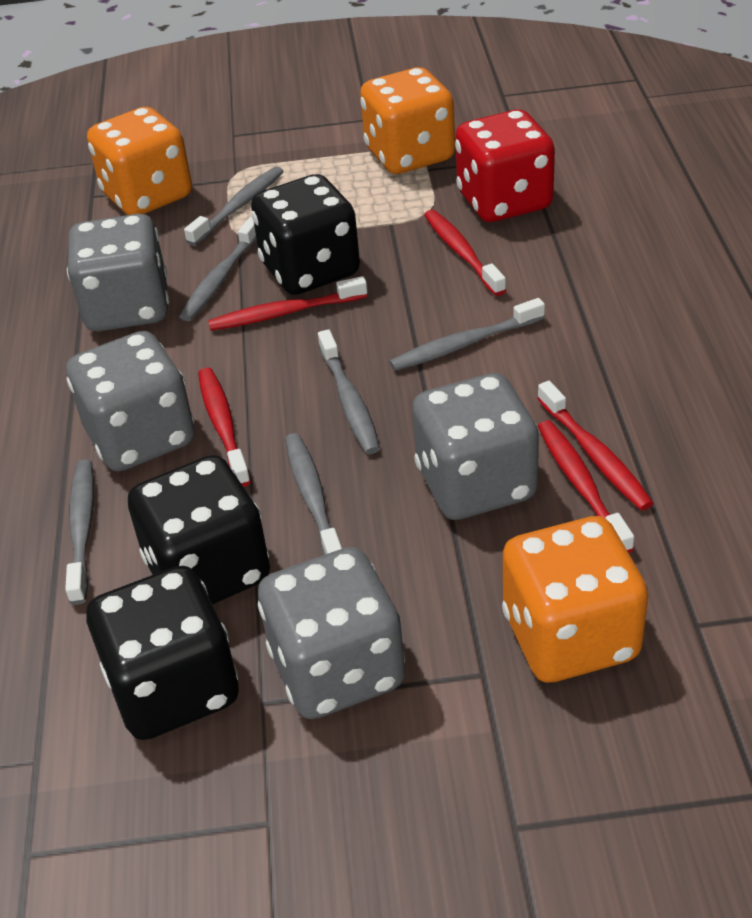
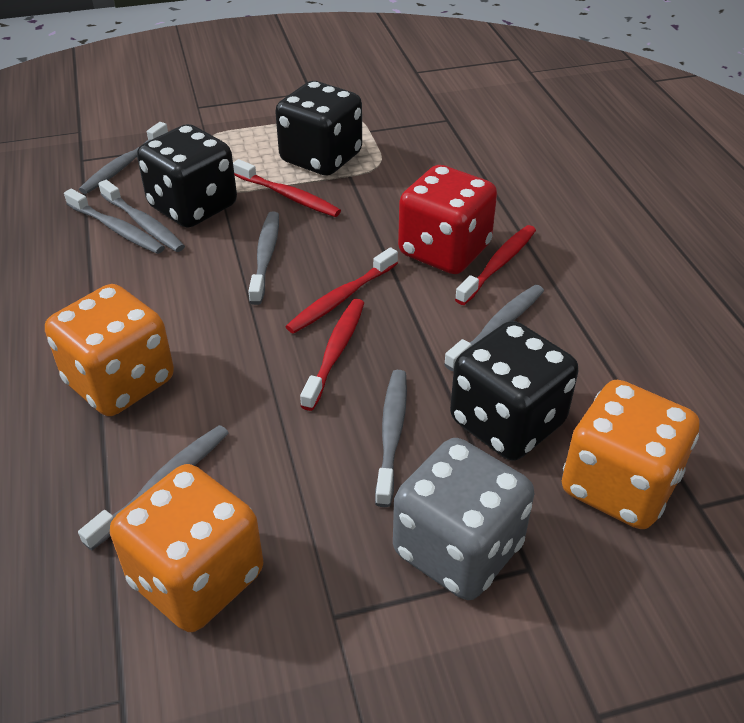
grey dice: 4 -> 1
grey toothbrush: 6 -> 7
red toothbrush: 5 -> 4

